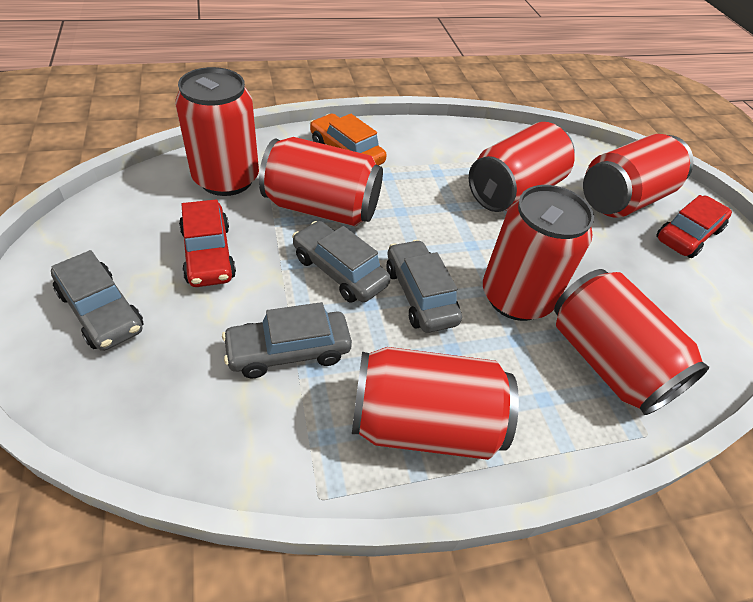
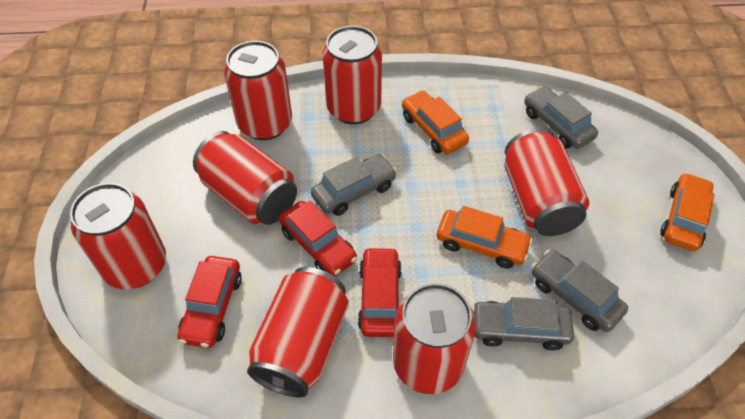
orange car: 1 -> 3
red car: 2 -> 3

